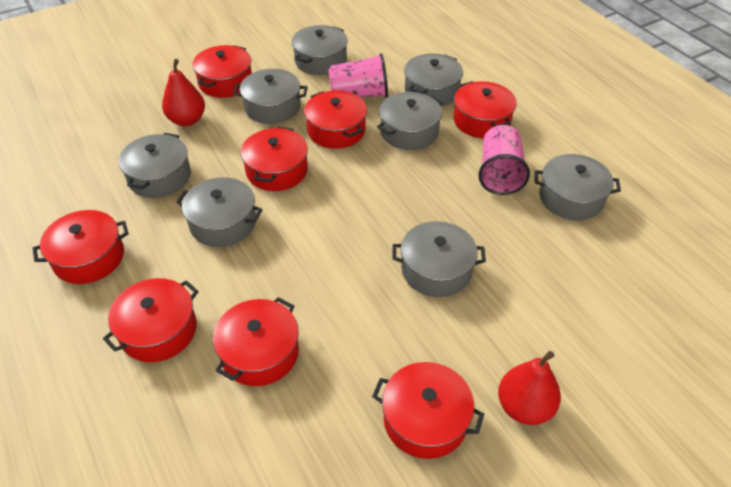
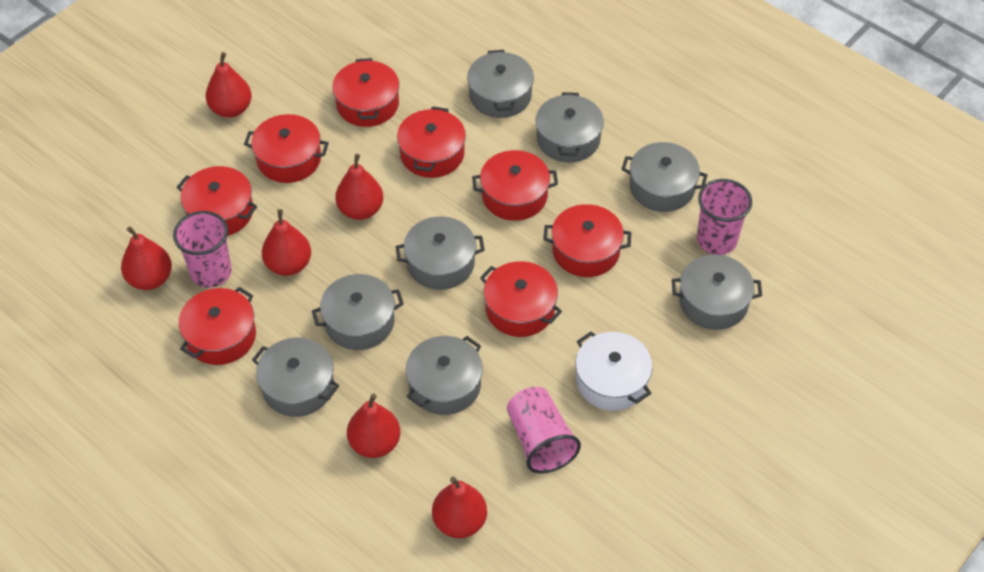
pink cup: 2 -> 3
red pear: 2 -> 6
white pot: 0 -> 1

